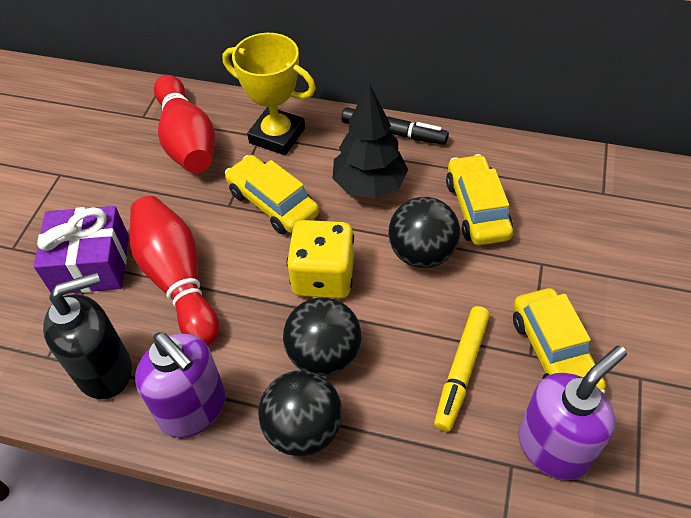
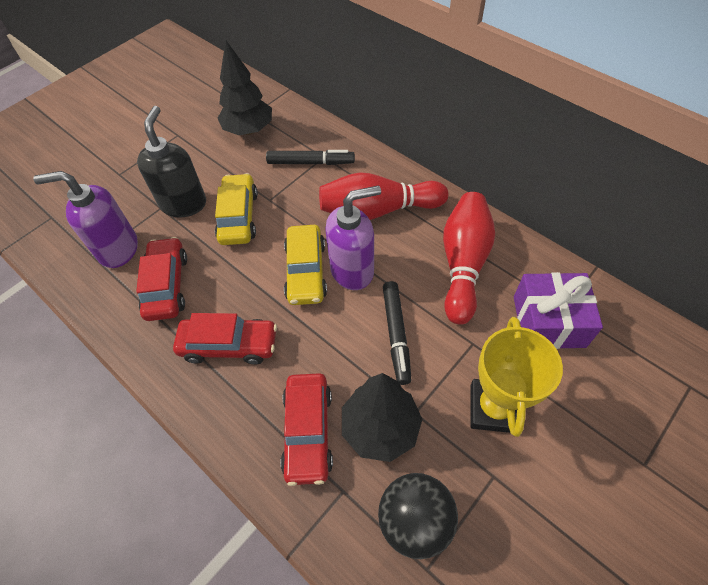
black ball: 3 -> 1
black marker: 1 -> 2
black tree: 1 -> 2
red car: 0 -> 3
yellow car: 3 -> 2
yellow dice: 1 -> 0
yellow marker: 1 -> 0

